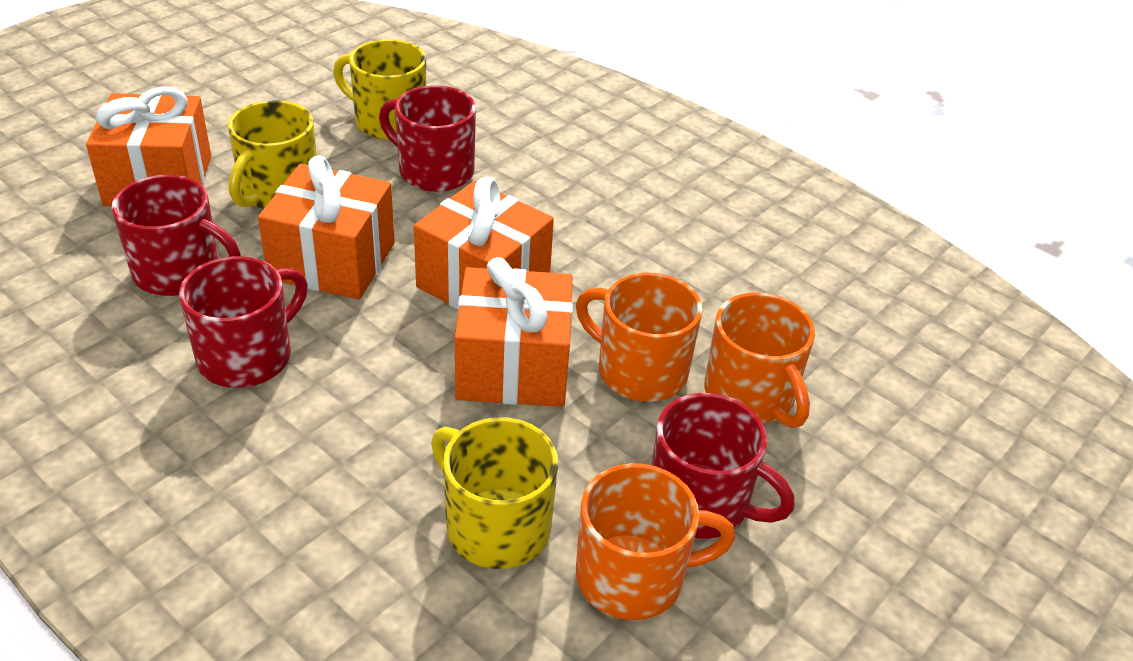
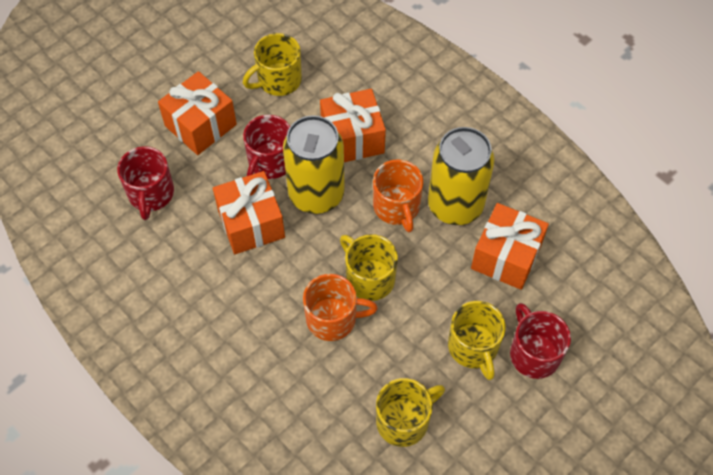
orange mug: 3 -> 2
red mug: 4 -> 3
yellow can: 0 -> 2
yellow mug: 3 -> 4

